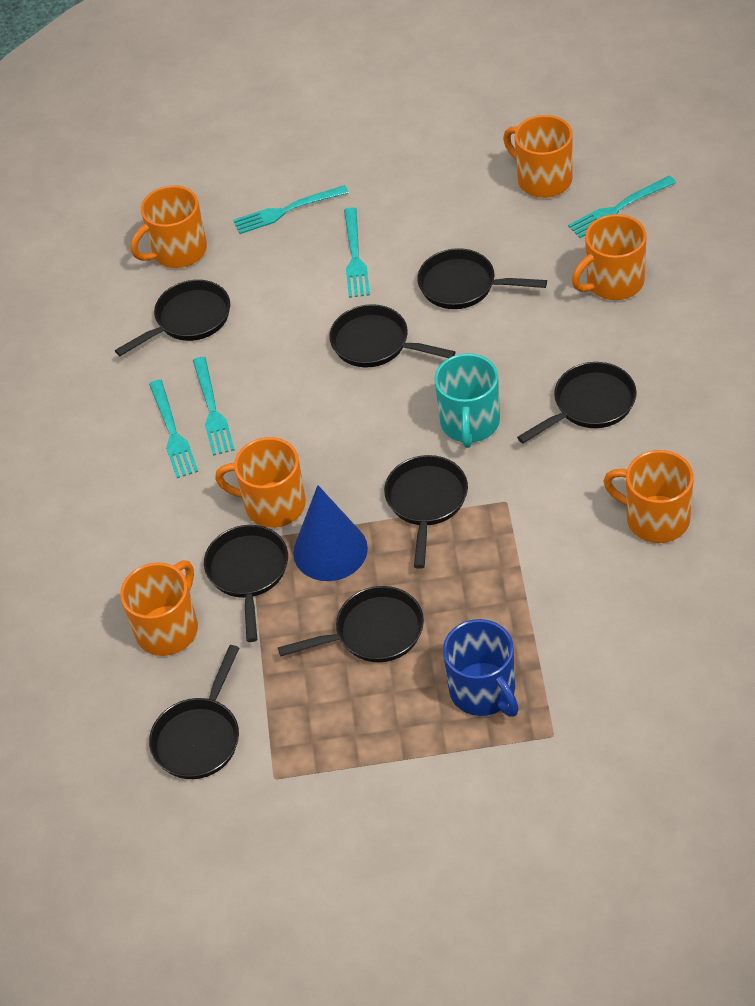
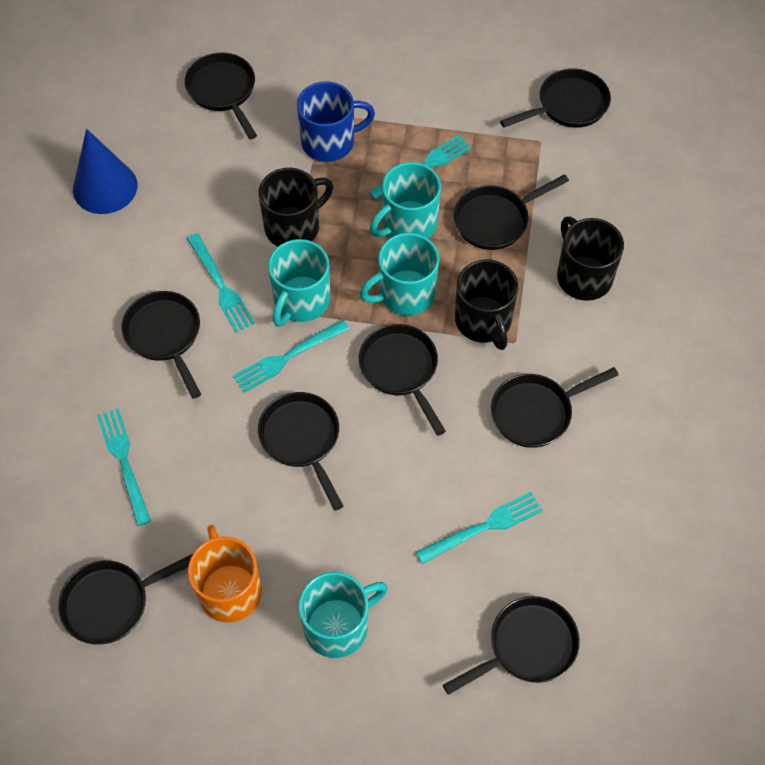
black mug: 0 -> 3
black pan: 8 -> 9
orange mug: 6 -> 1
turquoise mug: 1 -> 4

